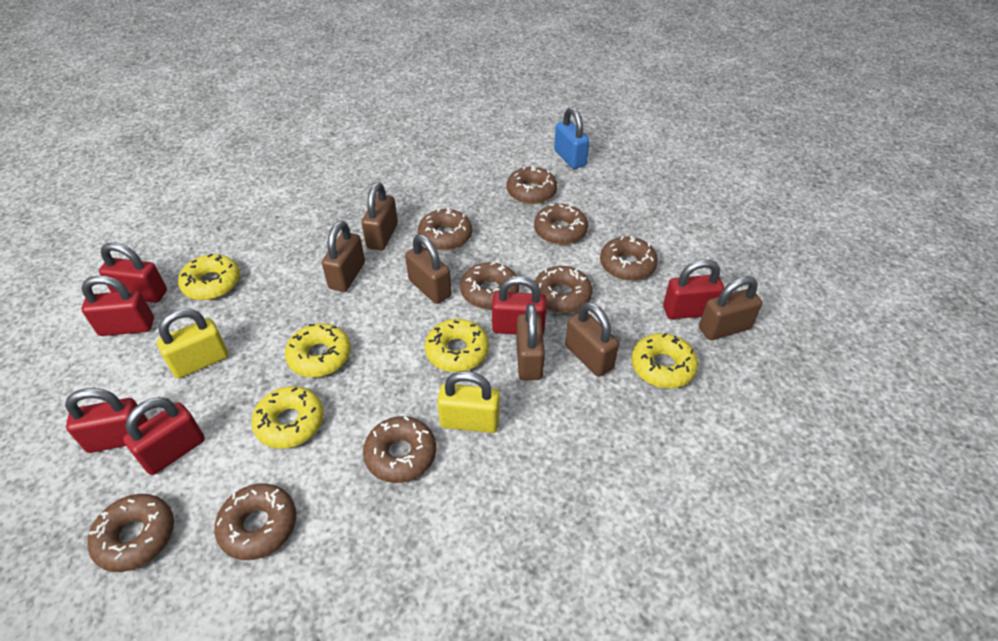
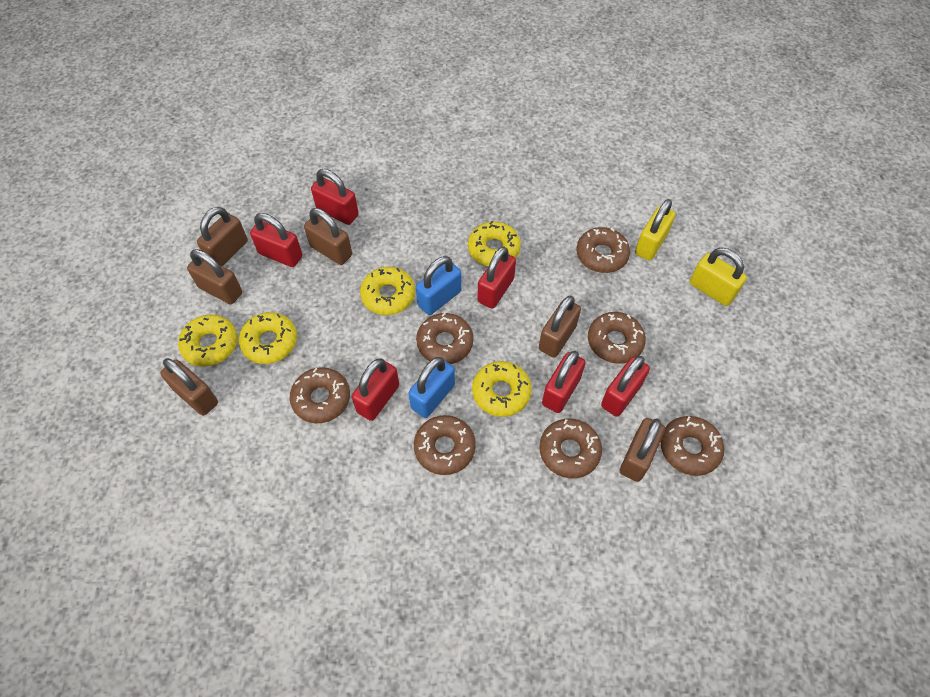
blue padlock: 1 -> 2
brown donut: 9 -> 7

